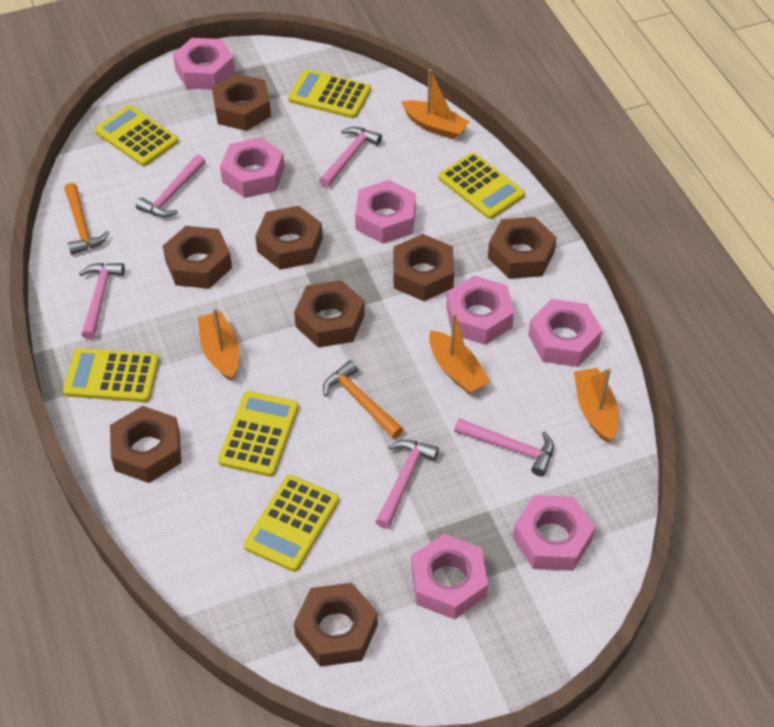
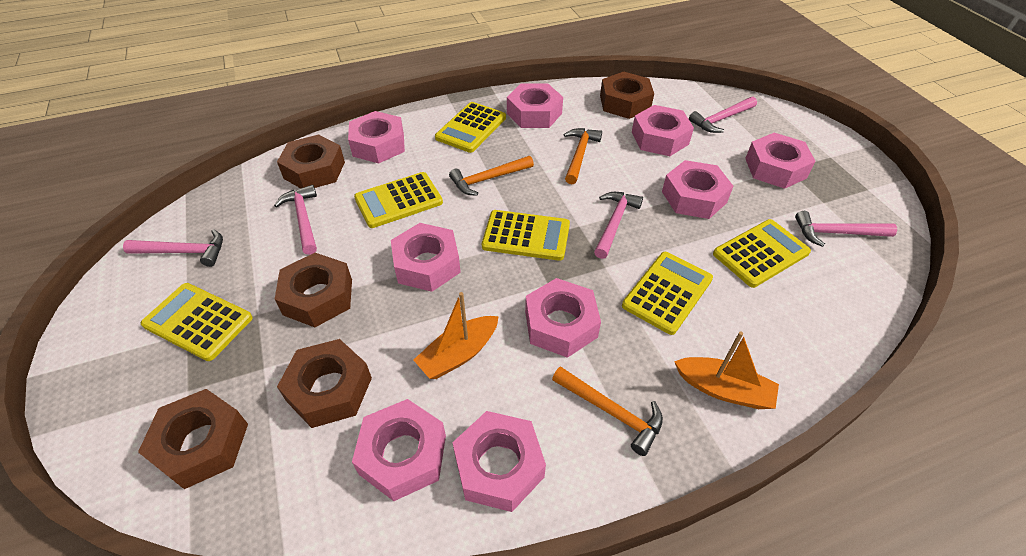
brown nut: 8 -> 5
orange boat: 4 -> 2
orange hammer: 2 -> 3
pink nut: 7 -> 9

